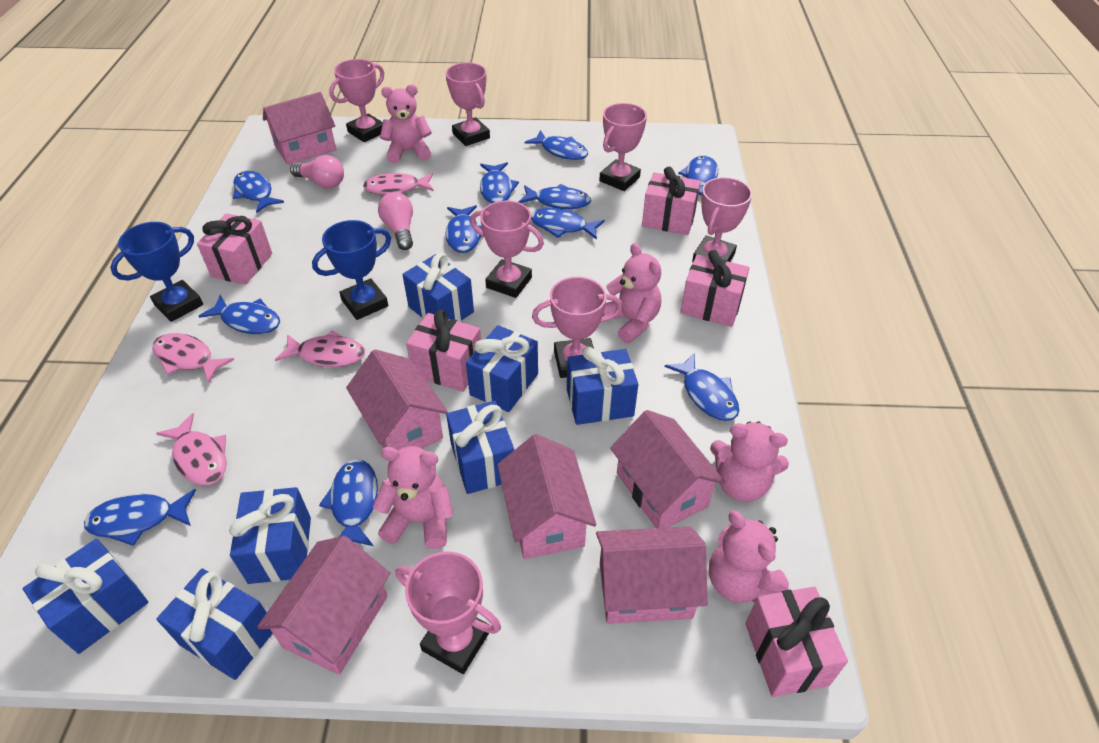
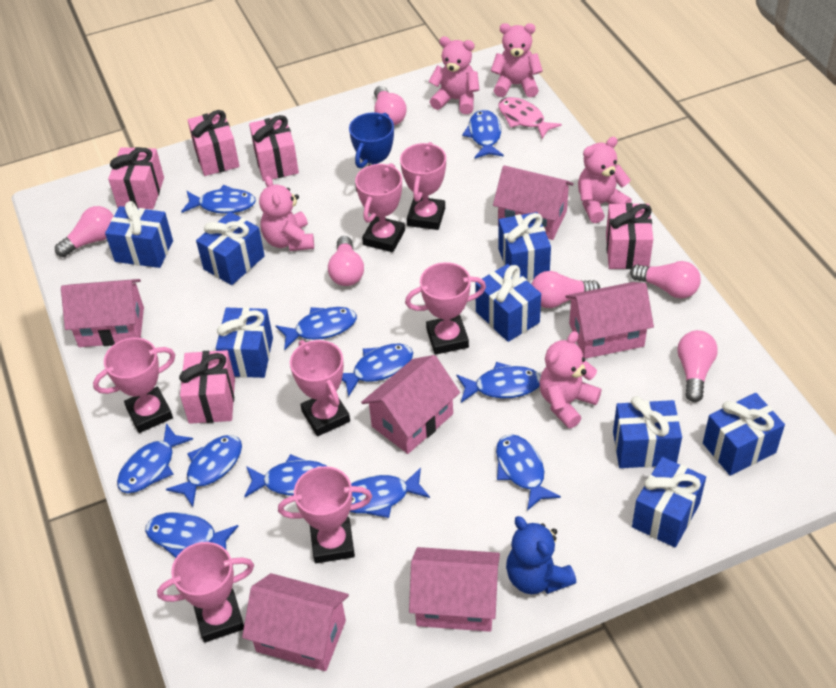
blue gift: 7 -> 8
blue teddy bear: 0 -> 1
blue trophy: 2 -> 1
pink fish: 4 -> 1
pink light bulb: 2 -> 6

